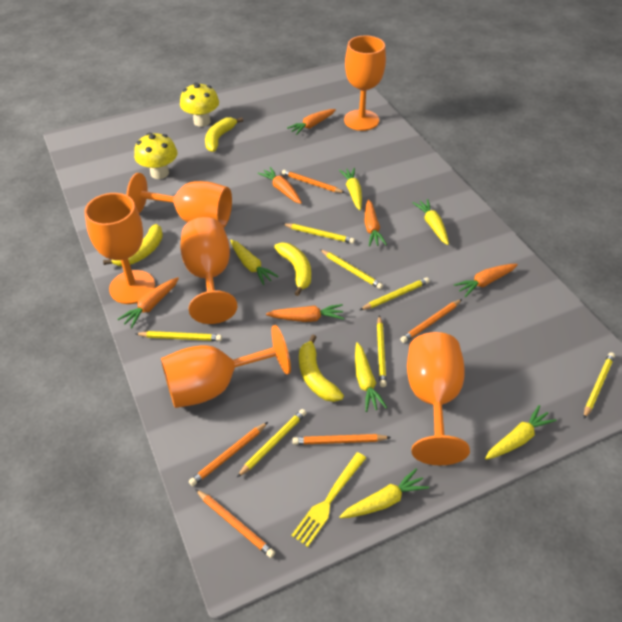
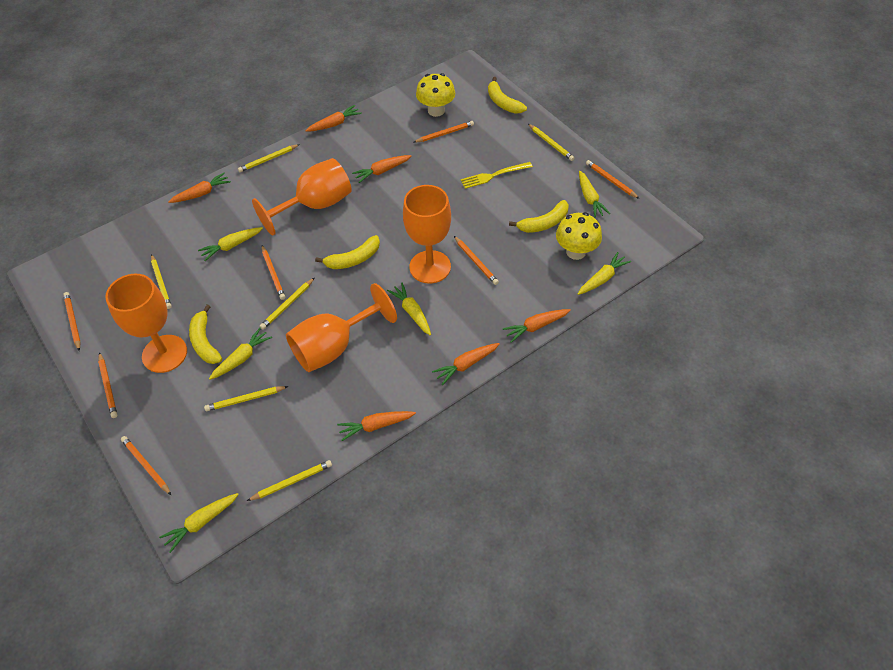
orange goblet: 6 -> 4
orange pencil: 5 -> 7
yellow pencil: 7 -> 6

